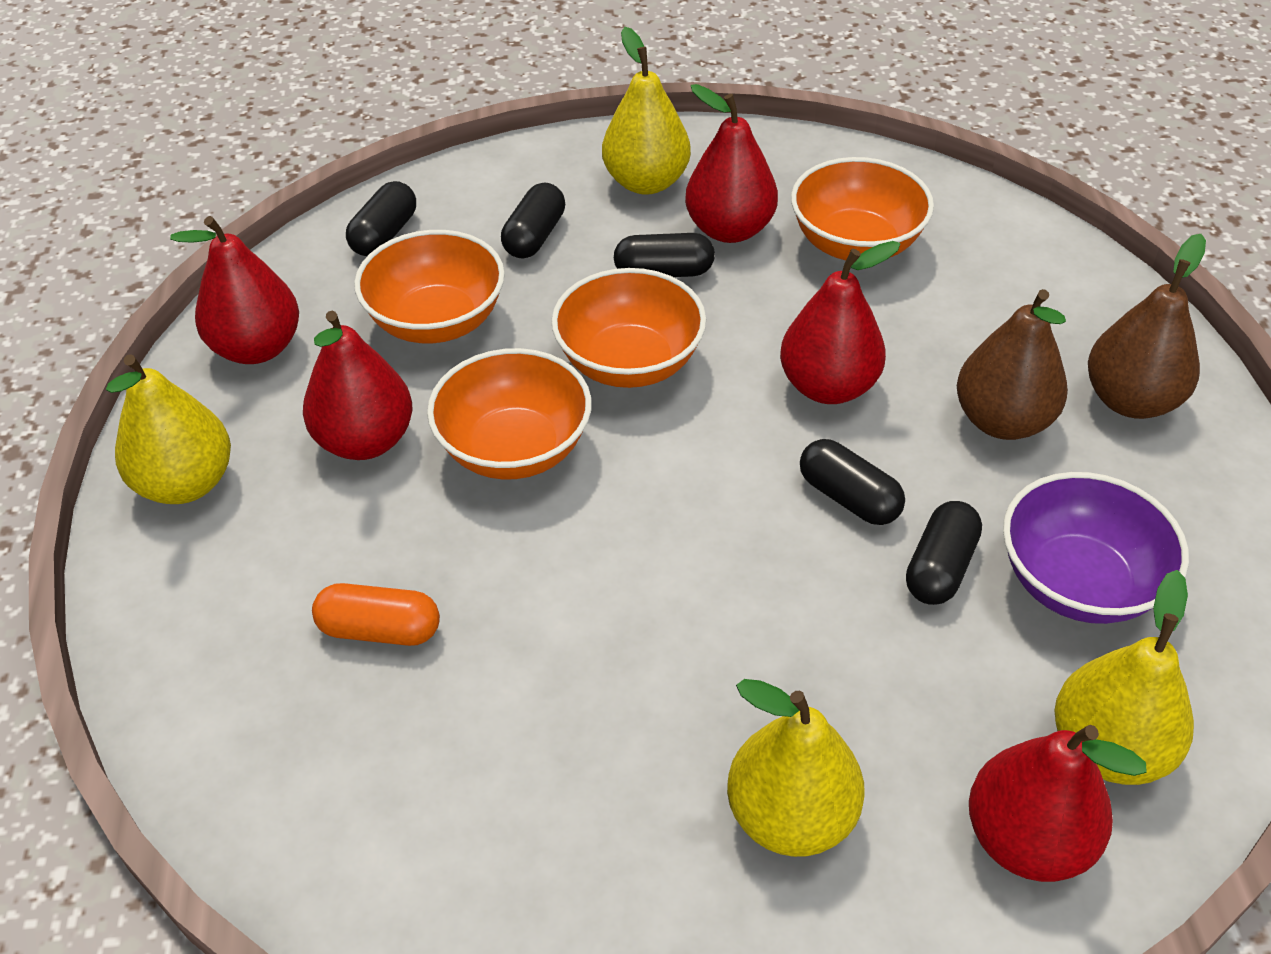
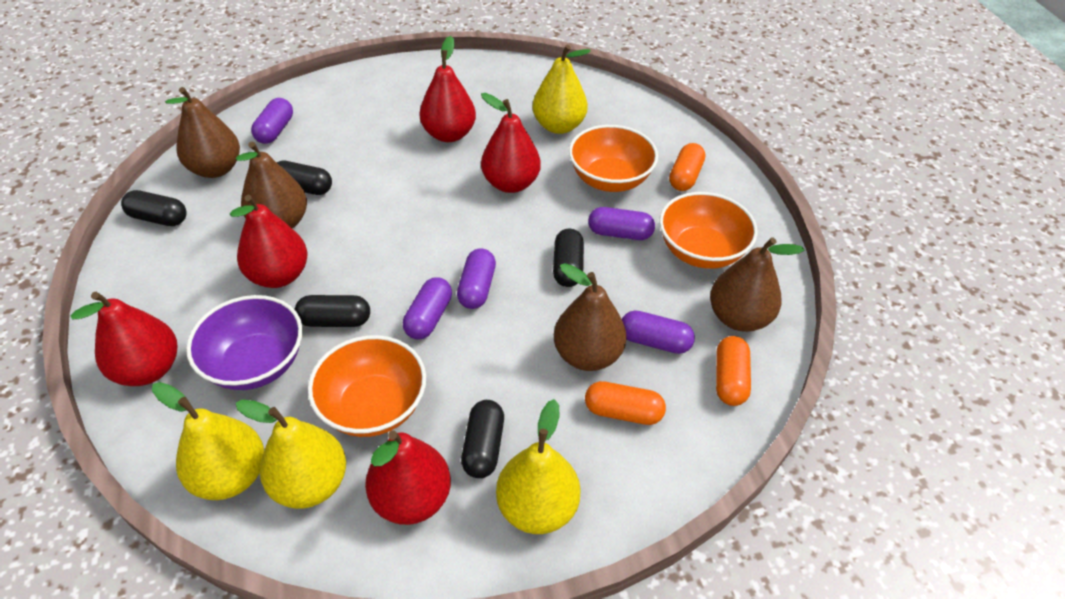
brown pear: 2 -> 4
orange bowl: 4 -> 3
orange capsule: 1 -> 3
purple capsule: 0 -> 5

